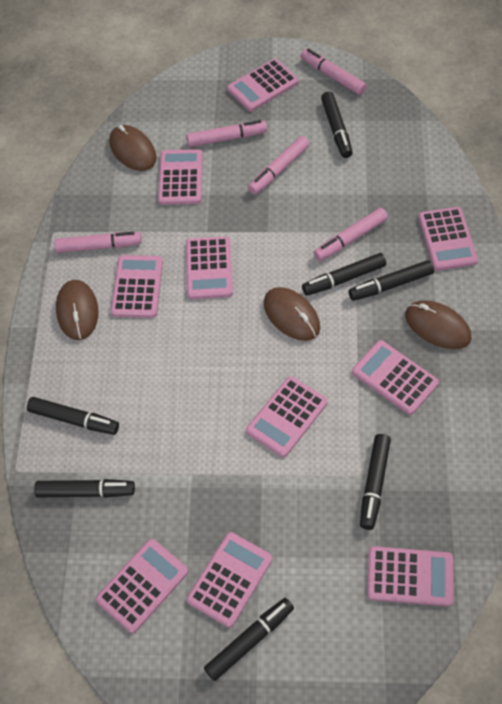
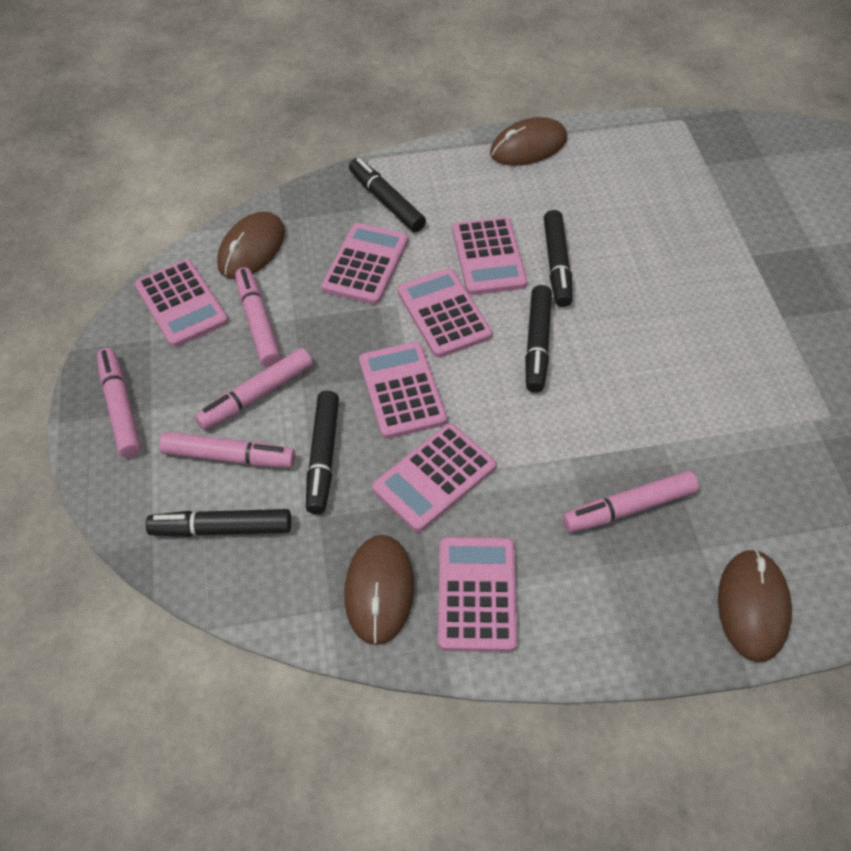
black marker: 7 -> 5
pink calculator: 10 -> 7

